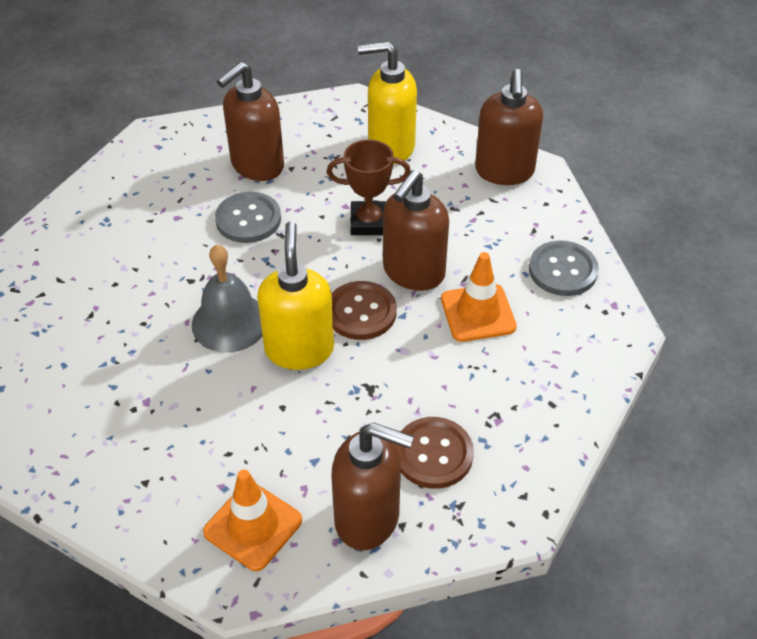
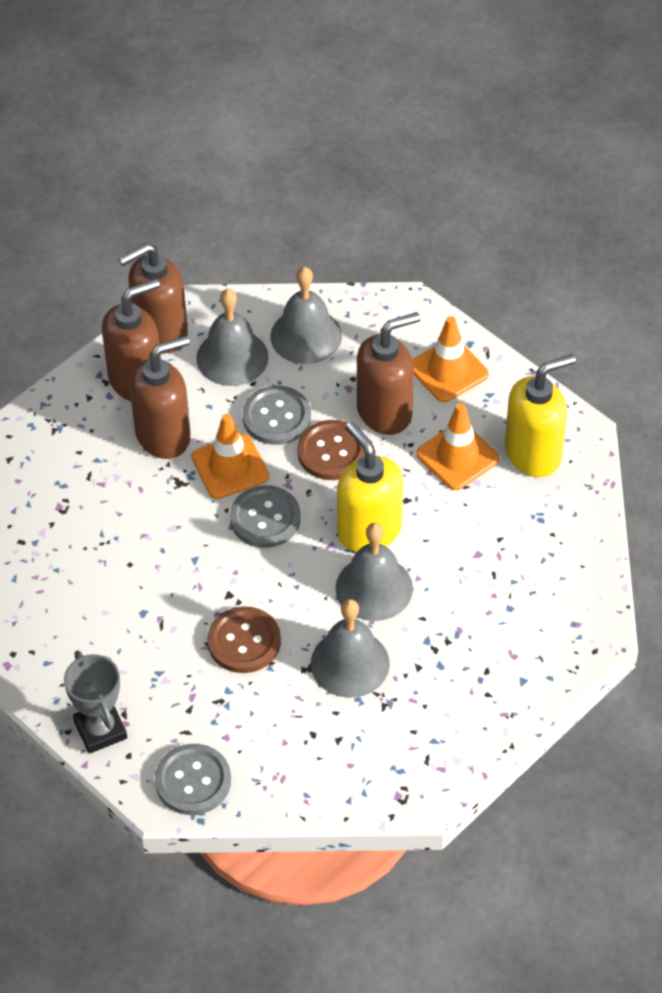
brown trophy: 1 -> 0
grey bell: 1 -> 4
grey button: 2 -> 3
grey trophy: 0 -> 1
orange traffic cone: 2 -> 3

